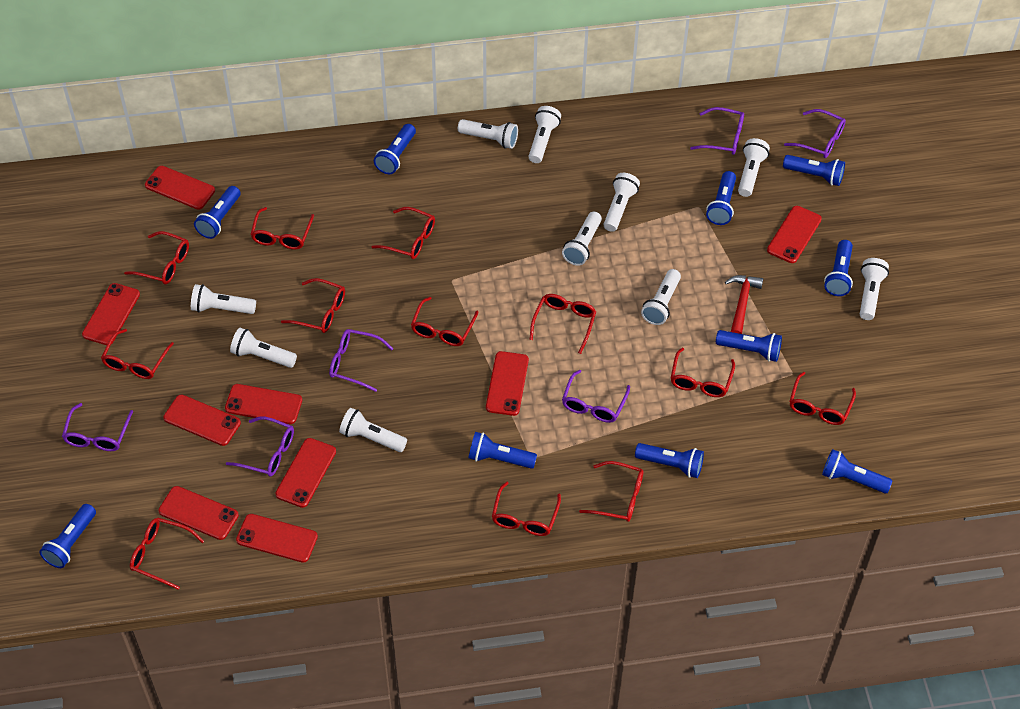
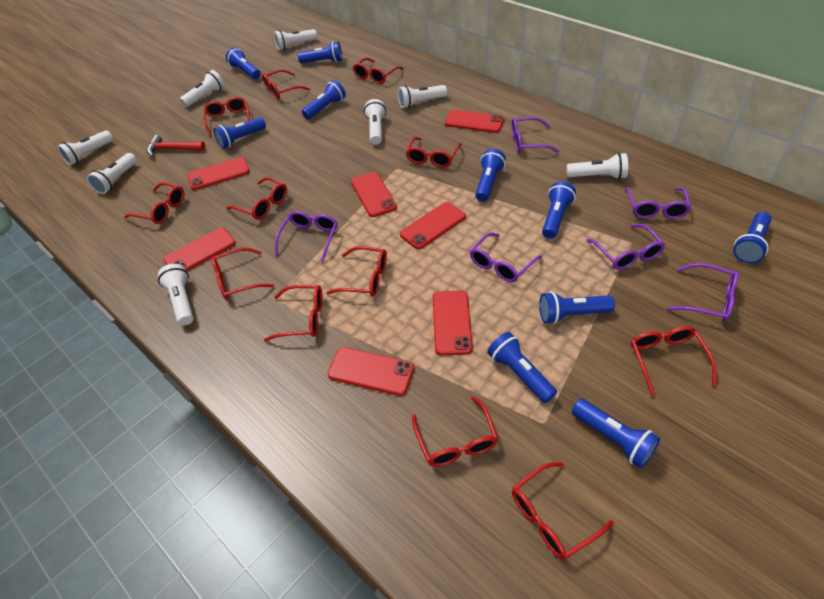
red phone: 9 -> 7
white flashlight: 10 -> 8

